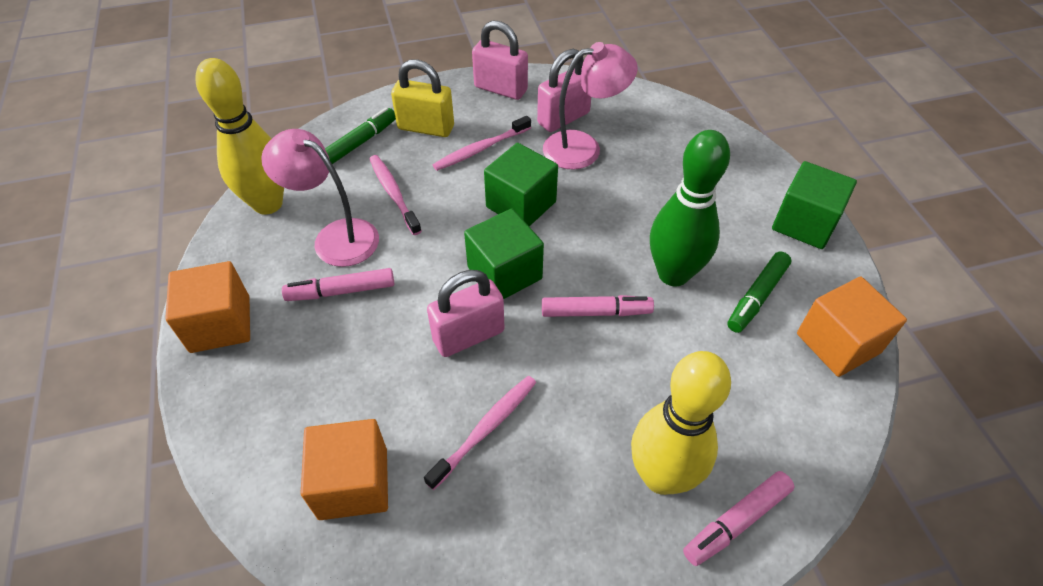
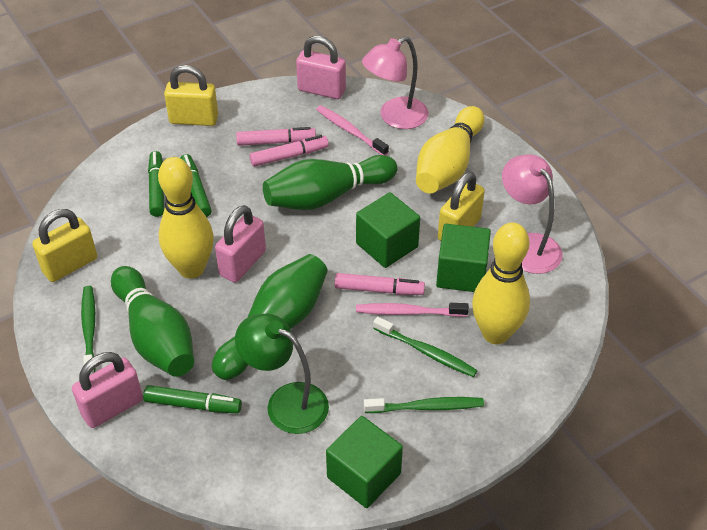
green bowling pin: 1 -> 3
green lamp: 0 -> 1
green marker: 2 -> 3
green toothbrush: 0 -> 3
orange cube: 3 -> 0
pink toothbrush: 3 -> 2
yellow bowling pin: 2 -> 3
yellow padlock: 1 -> 3

